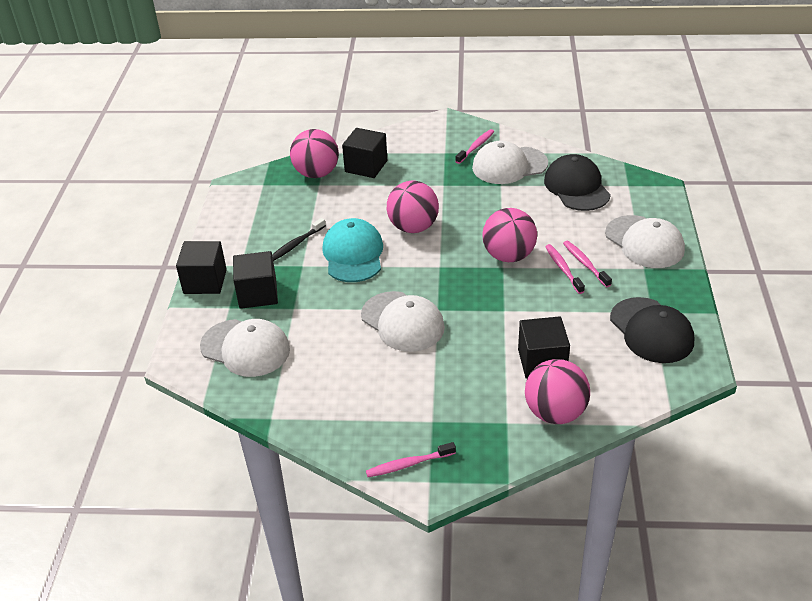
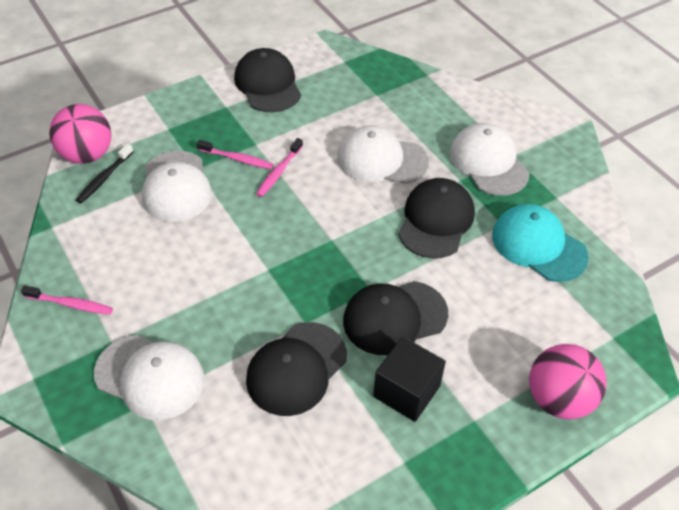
black cap: 2 -> 4
black cube: 4 -> 1
pink ball: 4 -> 2
pink toothbrush: 4 -> 3

